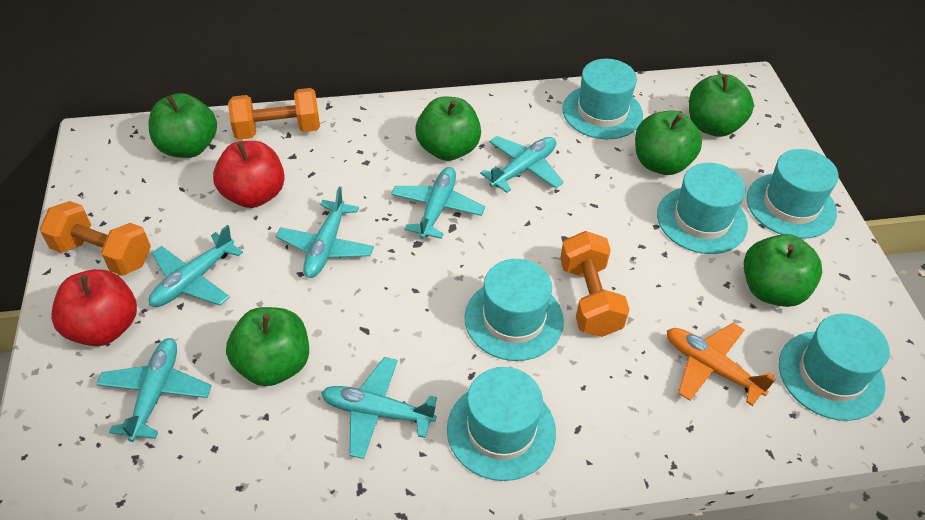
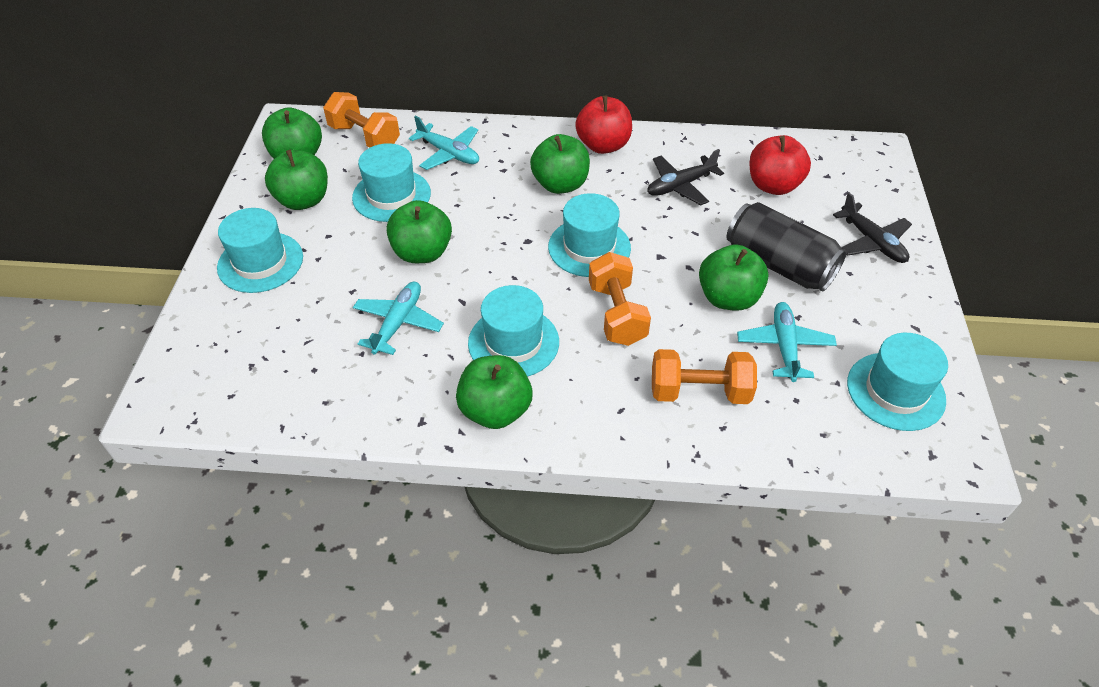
black can: 0 -> 1
black plane: 0 -> 2
orange plane: 1 -> 0
turquoise hat: 6 -> 5
turquoise plane: 6 -> 3

